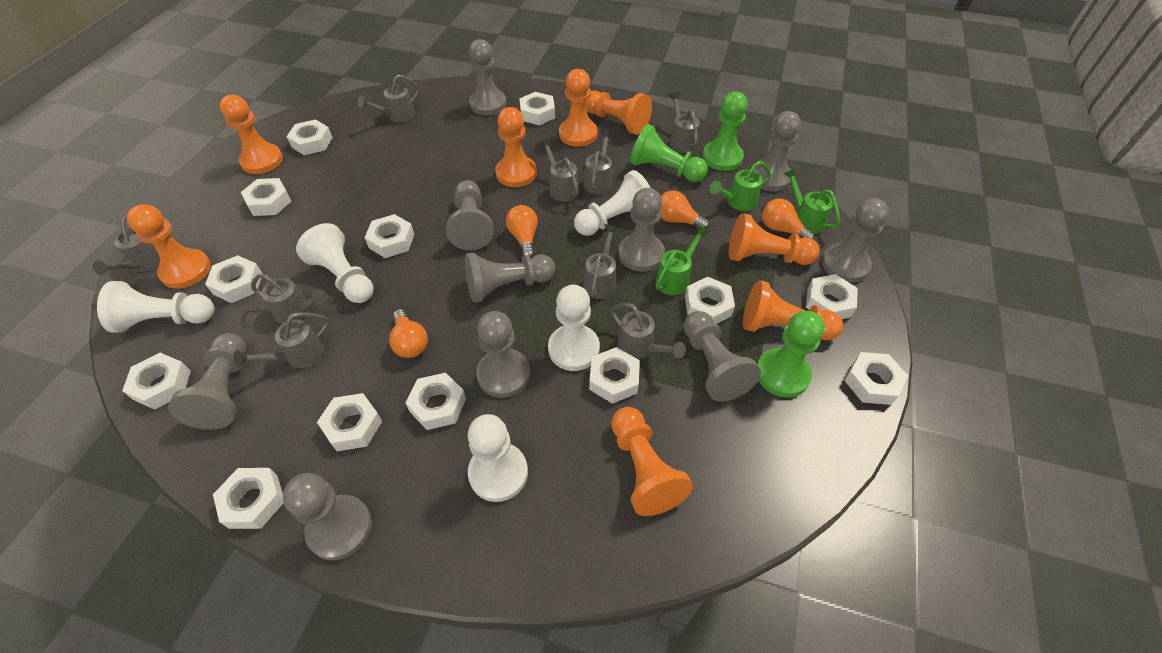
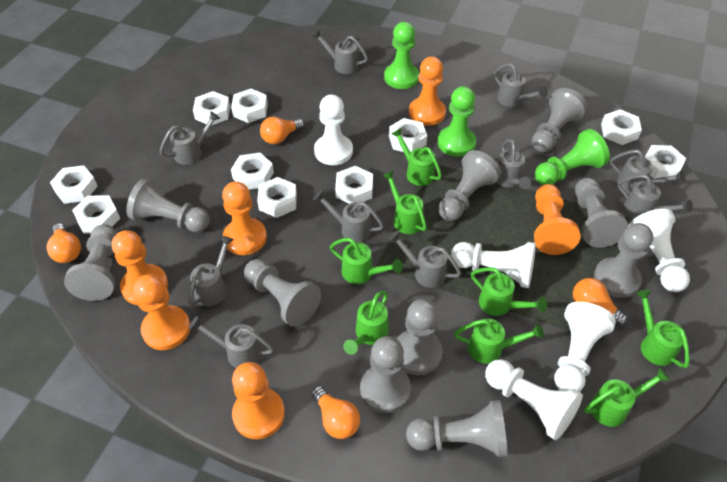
green watering can: 3 -> 8
grey watering can: 9 -> 10
orange pawn: 8 -> 6
white nut: 13 -> 10

